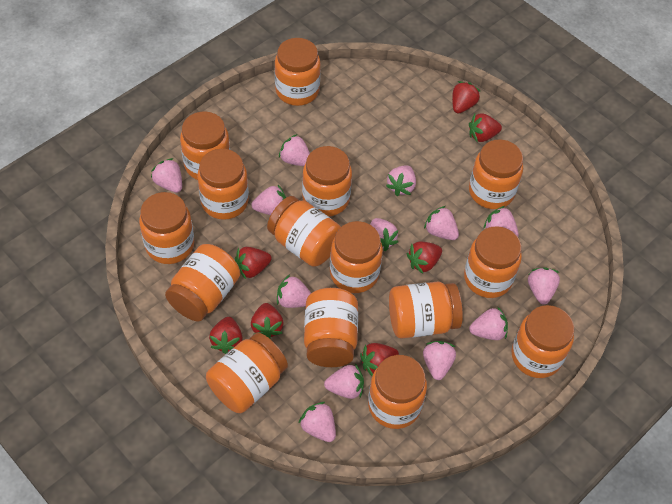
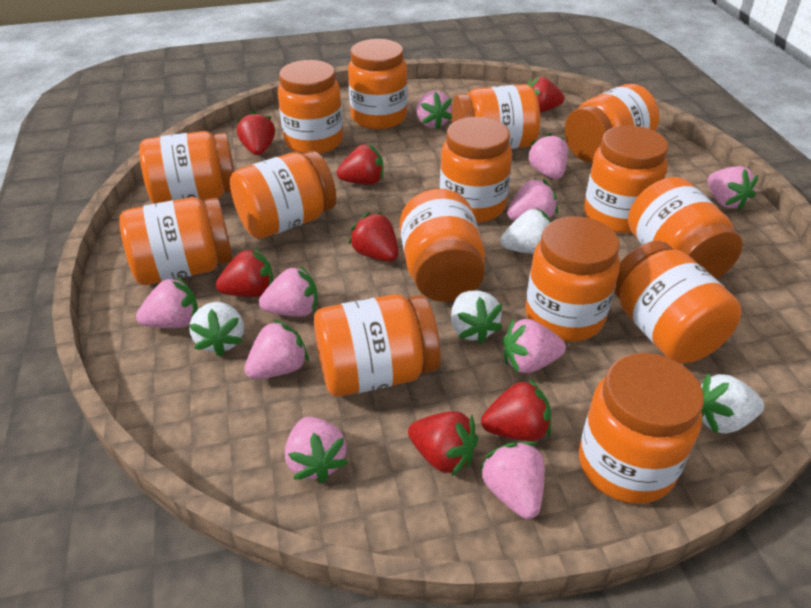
pink strawberry: 13 -> 10
white strawberry: 0 -> 4

